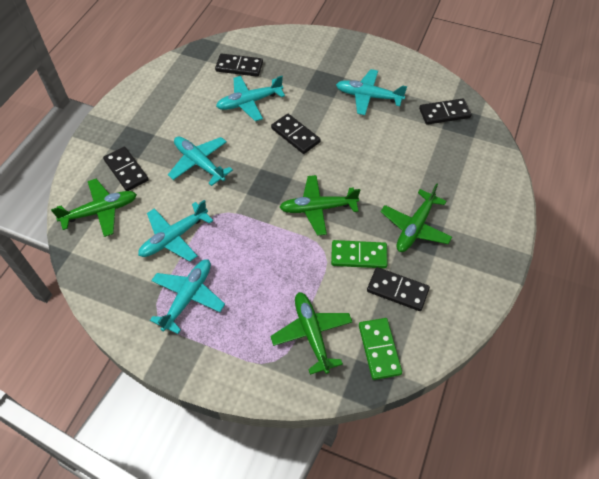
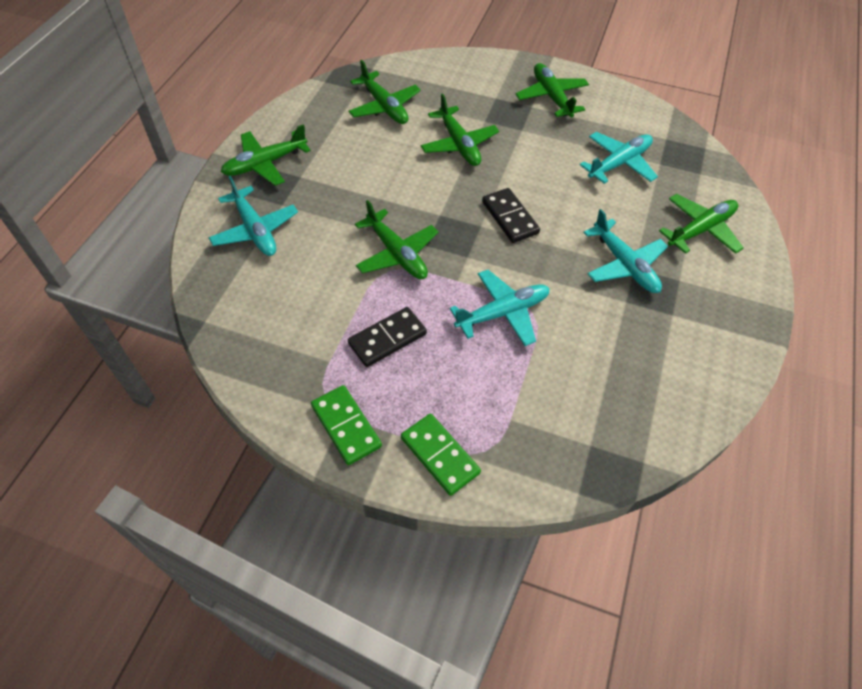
black domino: 5 -> 2
green plane: 4 -> 6
turquoise plane: 5 -> 4

